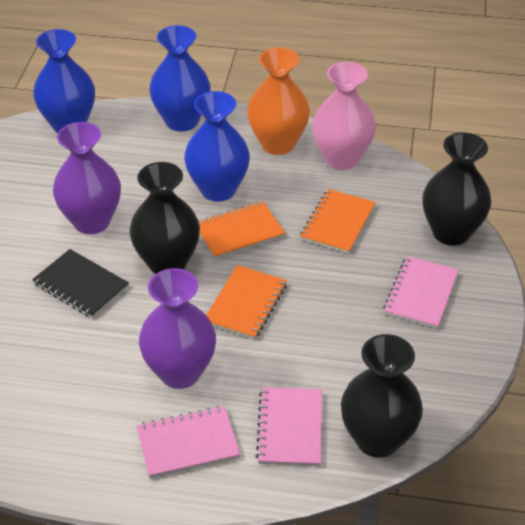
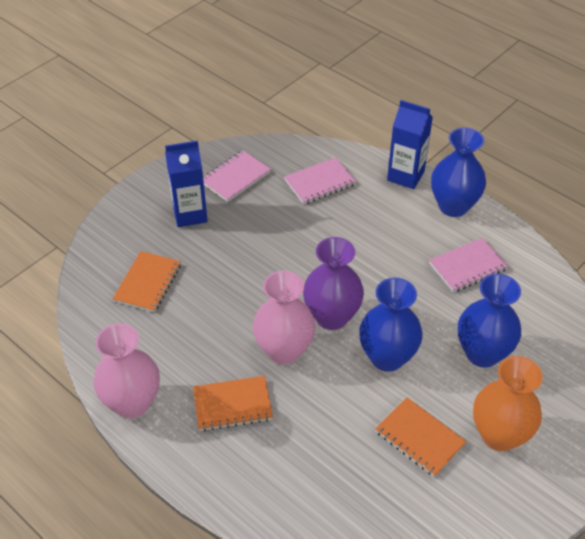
black notebook: 1 -> 0
black vase: 3 -> 0
blue carton: 0 -> 2
pink vase: 1 -> 2
purple vase: 2 -> 1

